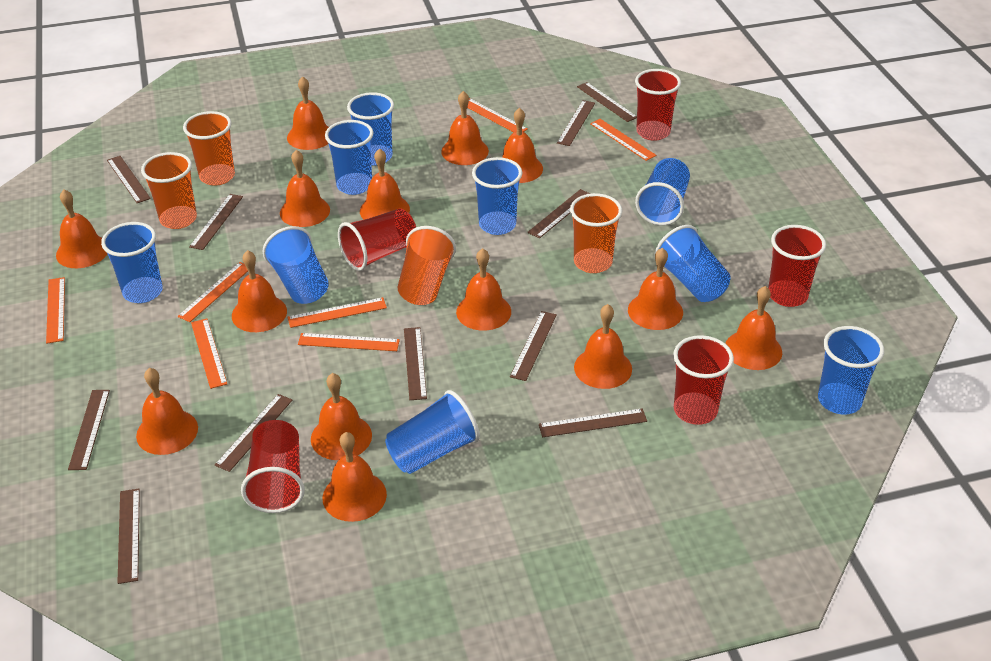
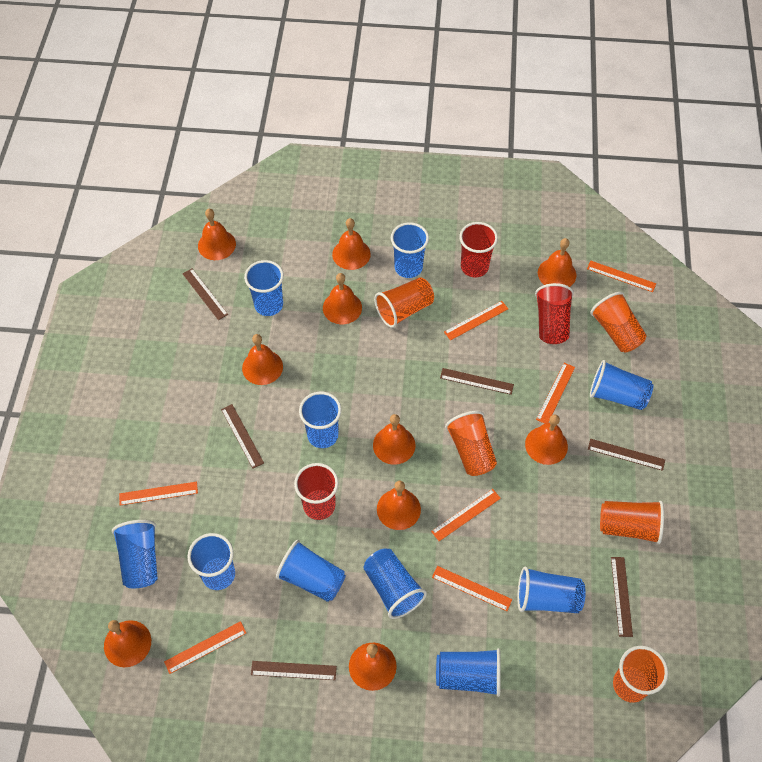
blue cup: 9 -> 10
brown ruler: 11 -> 6
orange bell: 14 -> 10
orange cup: 4 -> 5
red cup: 5 -> 3

